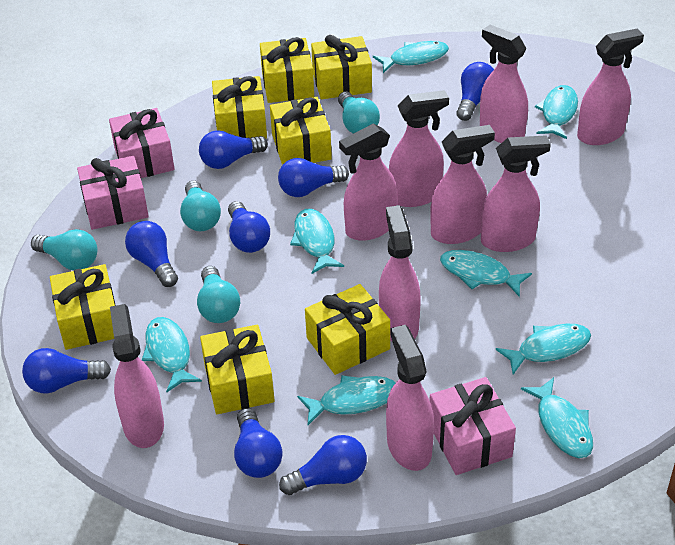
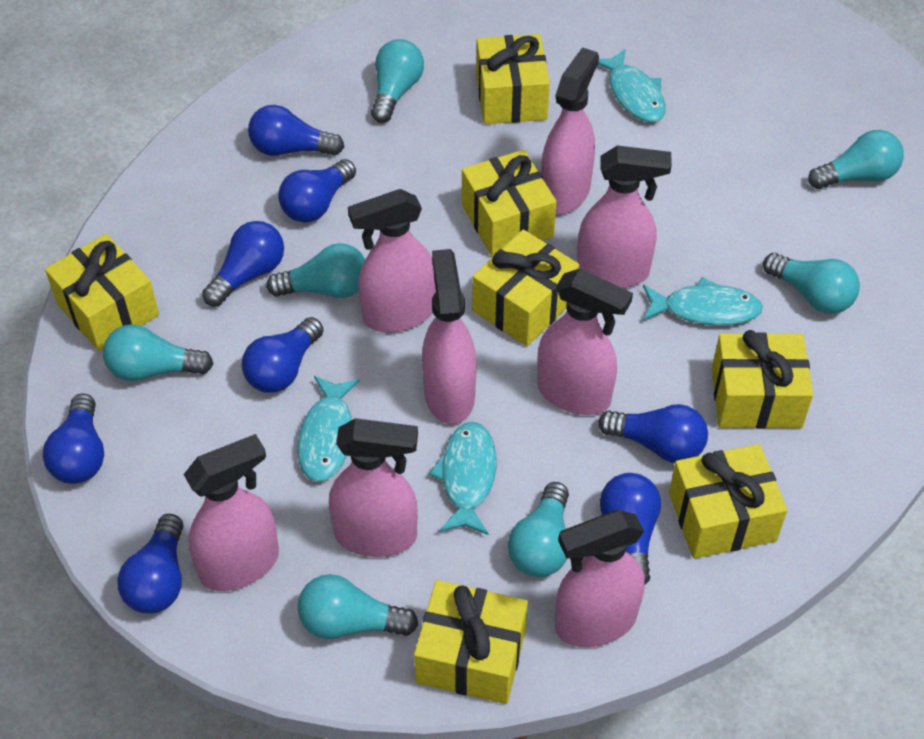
pink gift: 3 -> 0
pink spray bottle: 9 -> 8
turquoise fish: 8 -> 4
turquoise light bulb: 4 -> 7

